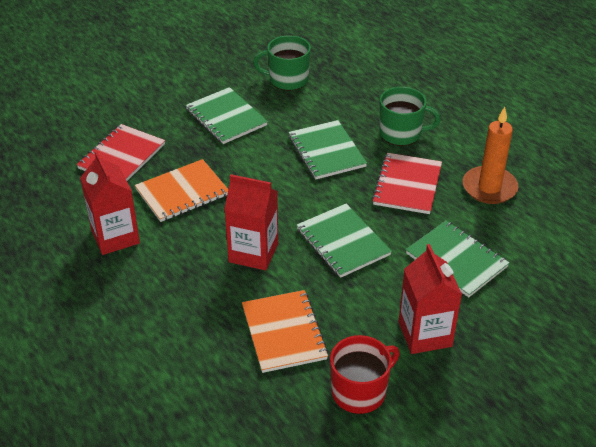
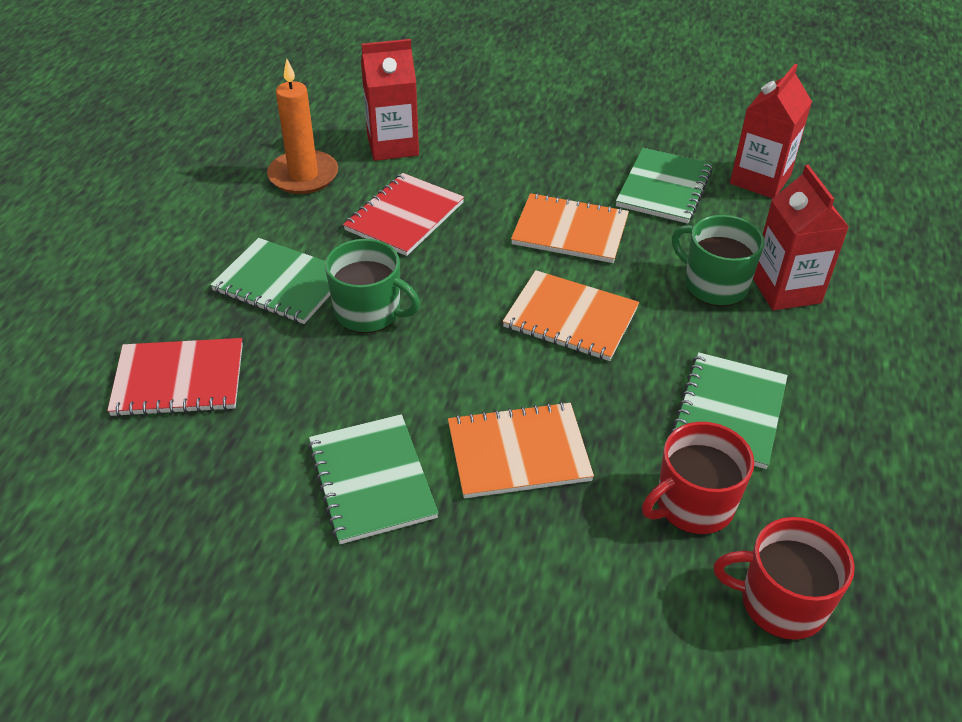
orange notebook: 2 -> 3
red mug: 1 -> 2

